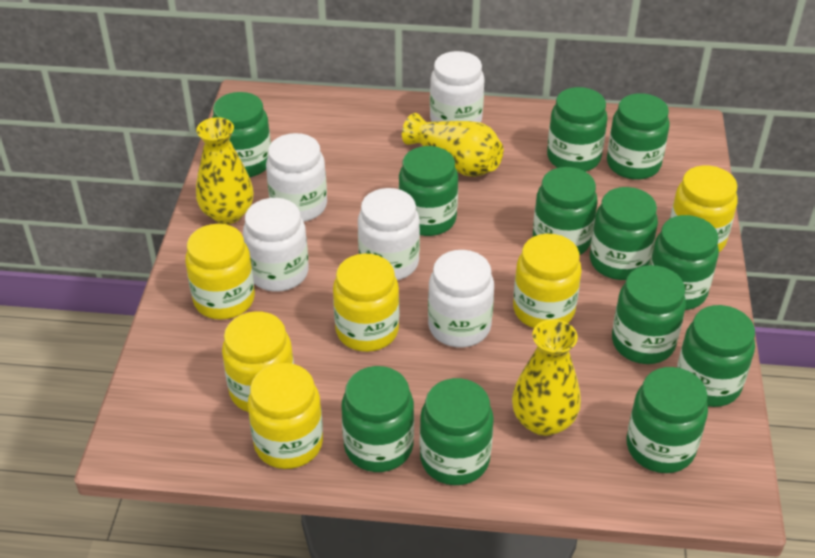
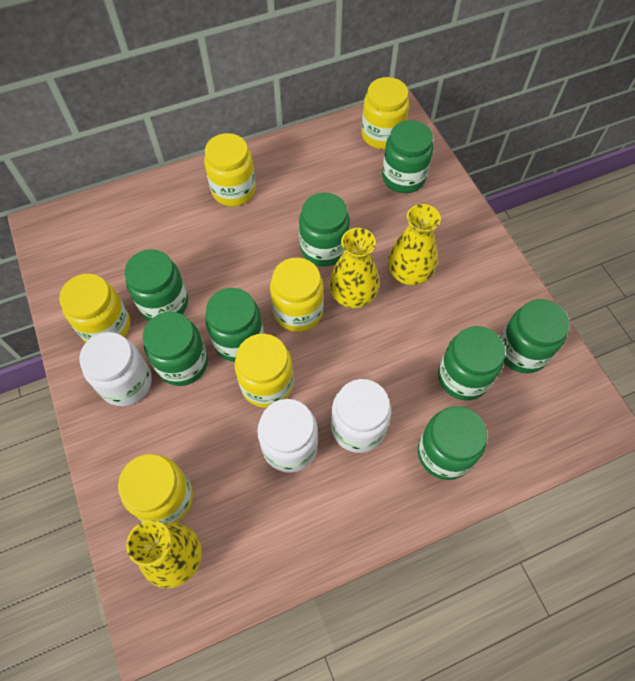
green jar: 12 -> 8
white jar: 5 -> 3

